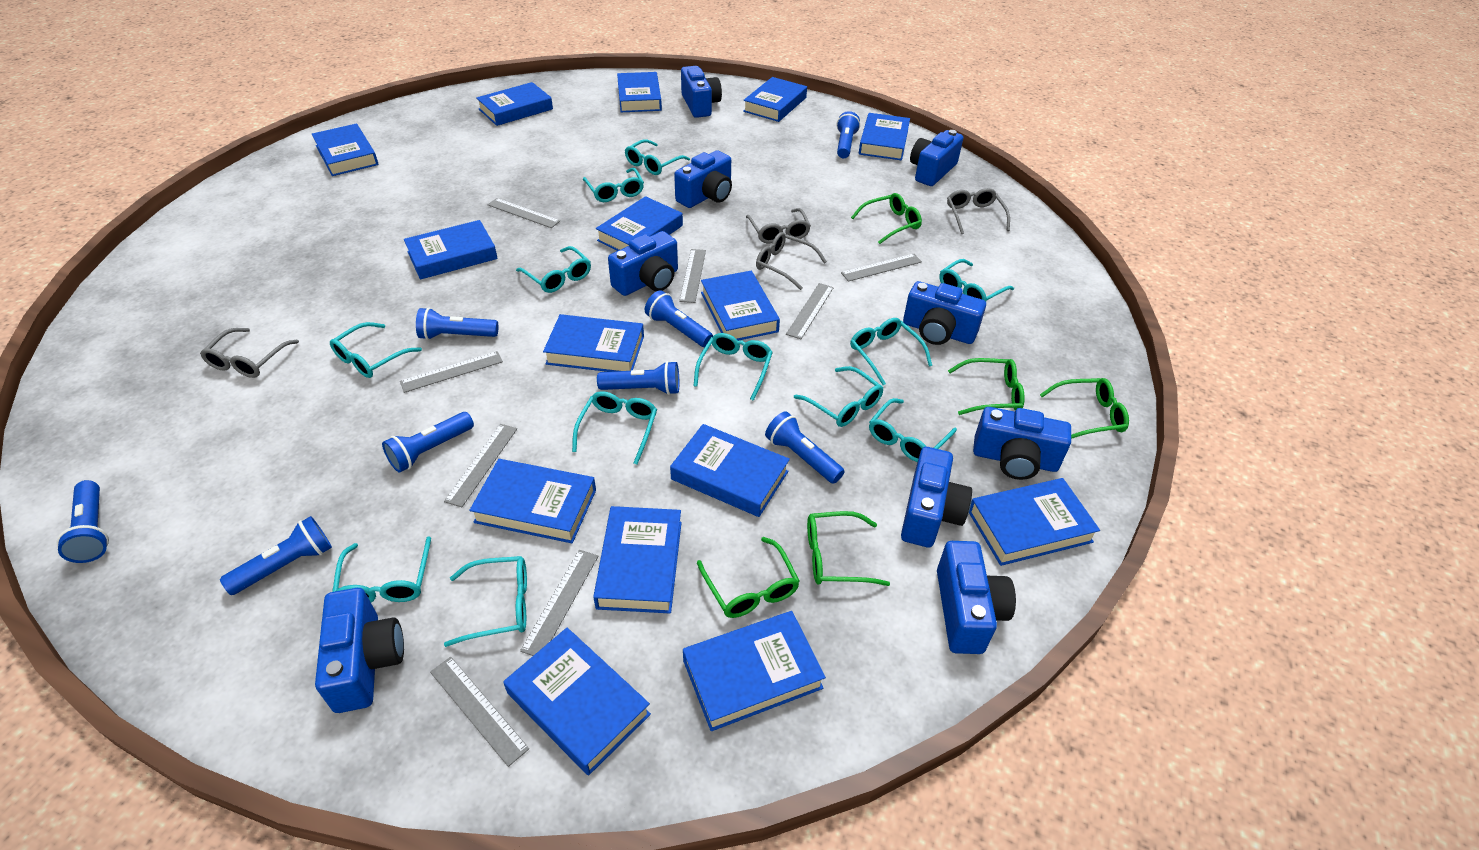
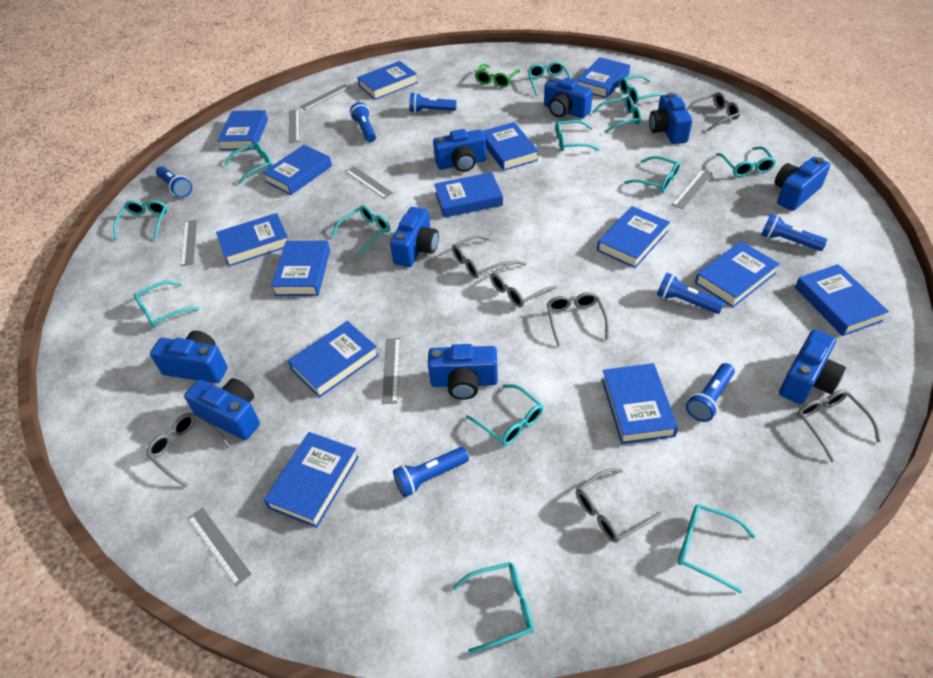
blue book: 15 -> 14
blue flashlight: 8 -> 7
green glasses: 5 -> 1
grey glasses: 4 -> 7
grey ruler: 8 -> 7
turquoise glasses: 12 -> 13

